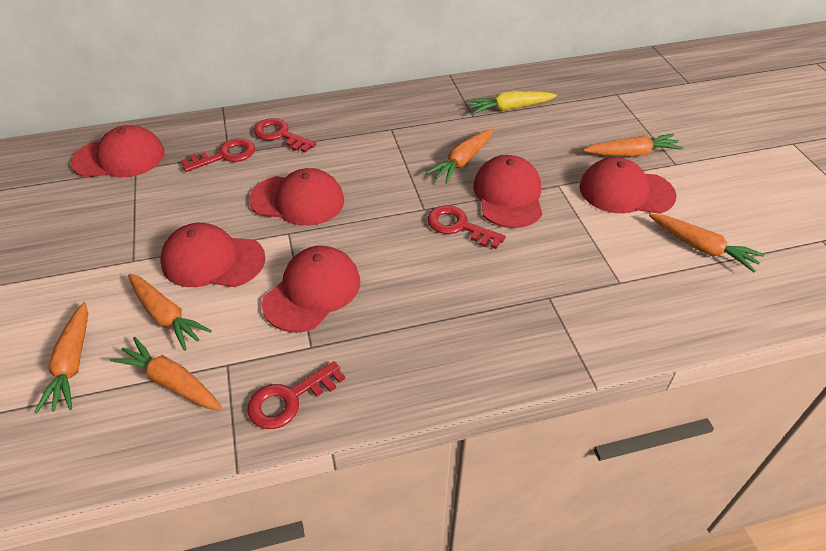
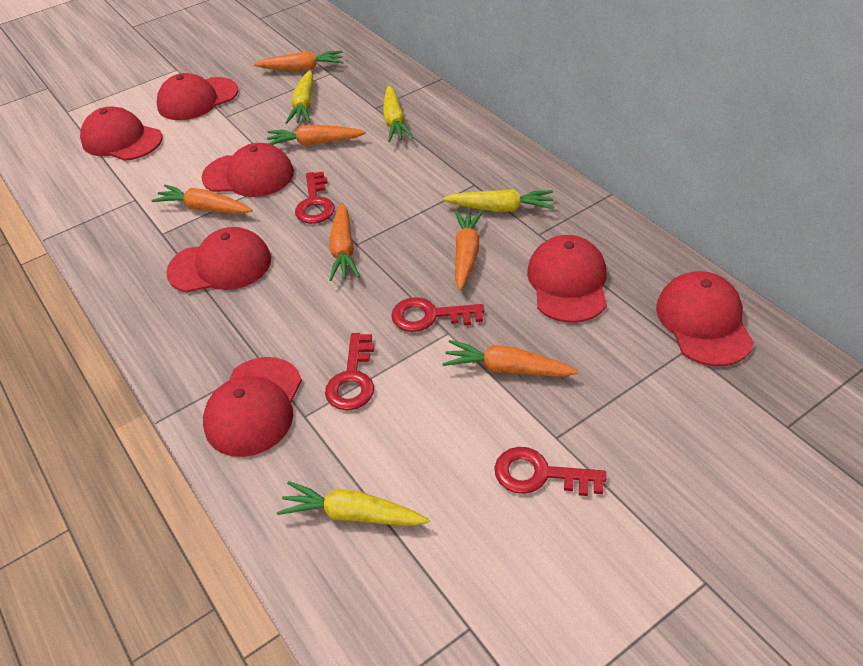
red cap: 6 -> 7
yellow carrot: 1 -> 4

